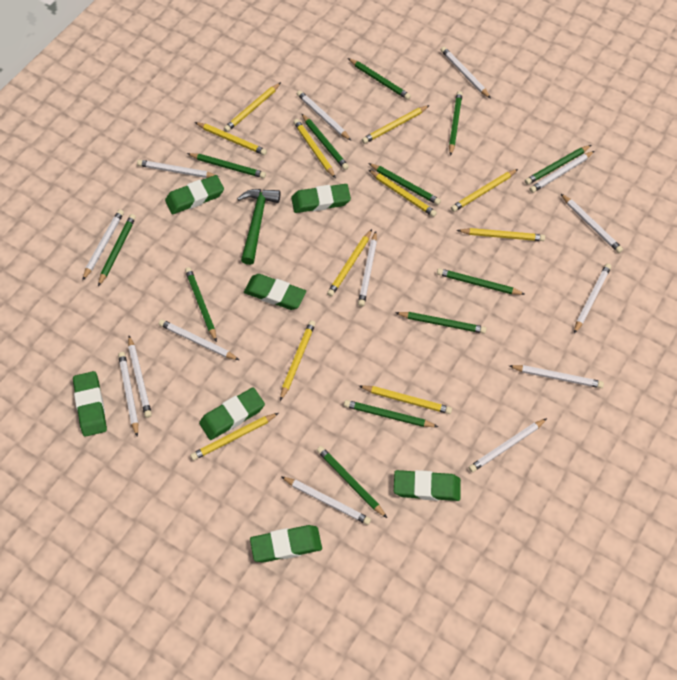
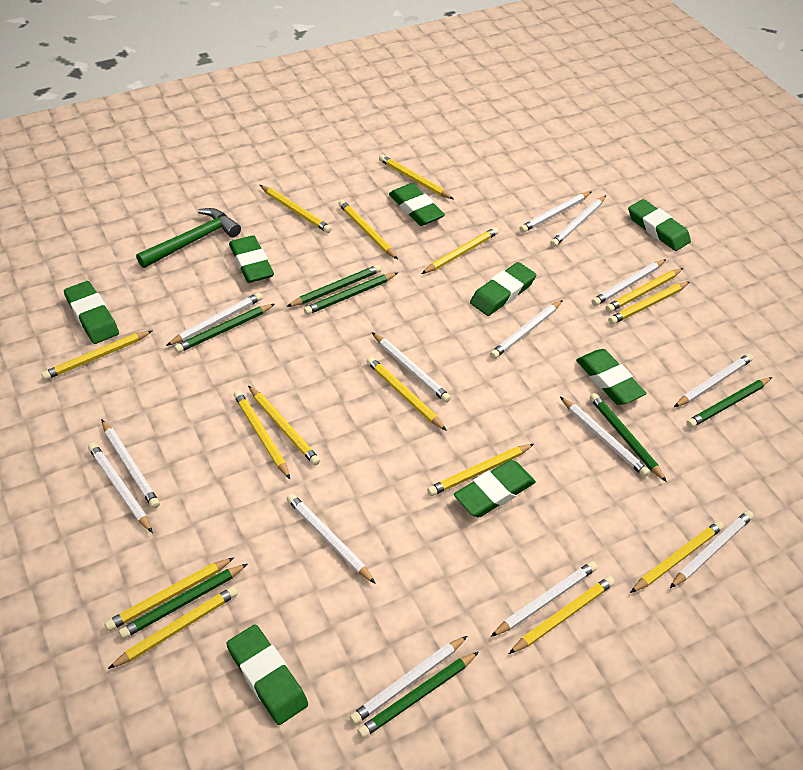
green eraser: 7 -> 8
green pencil: 12 -> 7
yellow pencil: 11 -> 15

